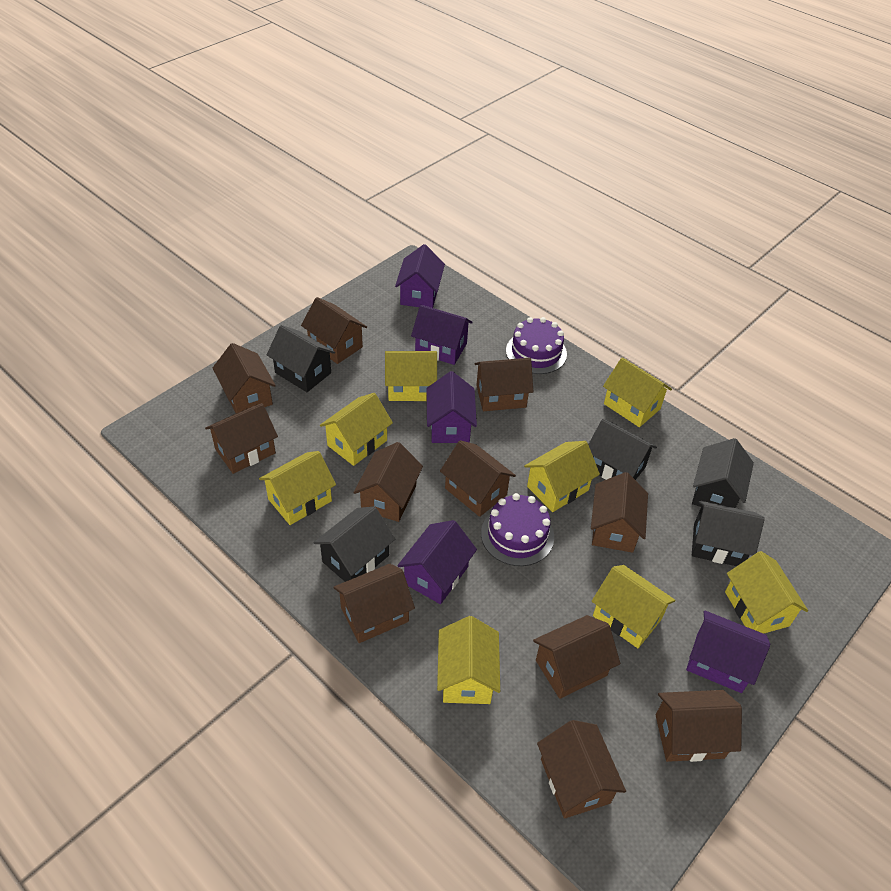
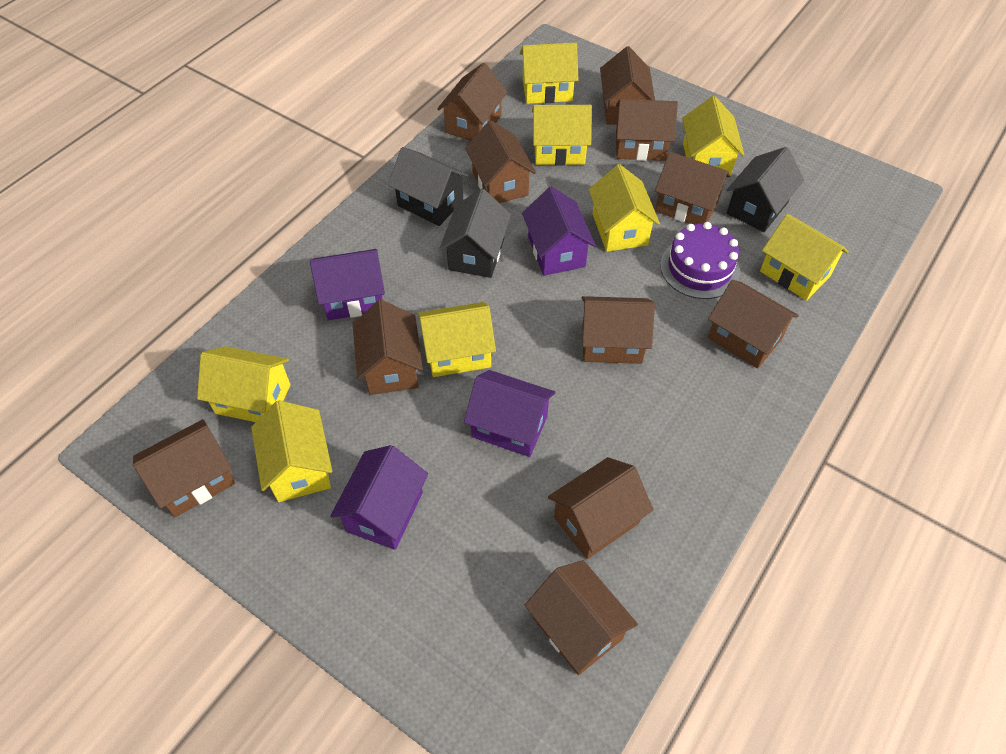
black house: 5 -> 3
purple cake: 2 -> 1
purple house: 5 -> 4

